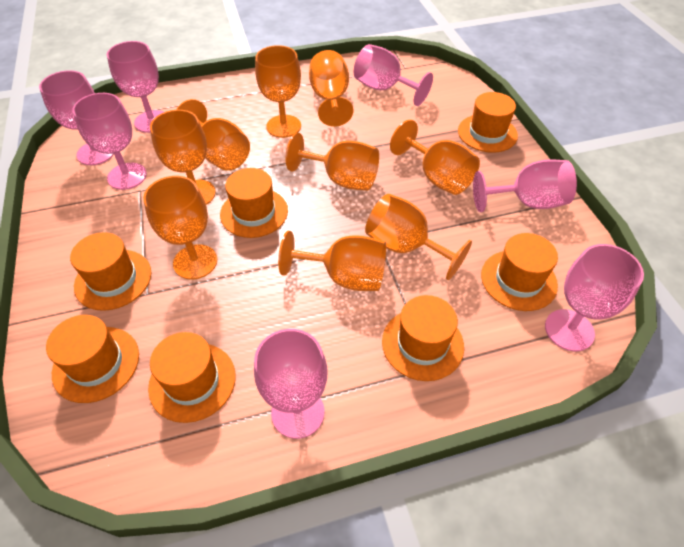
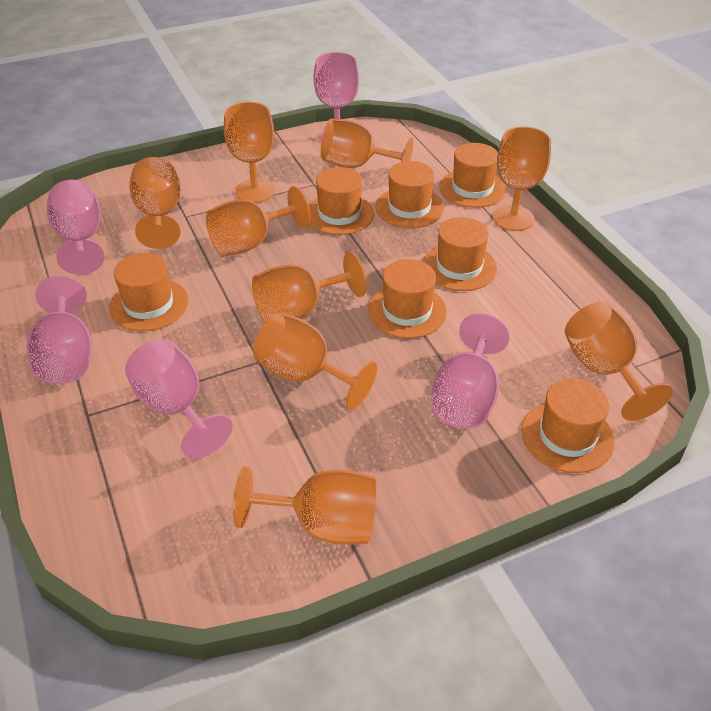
pink goblet: 7 -> 5

